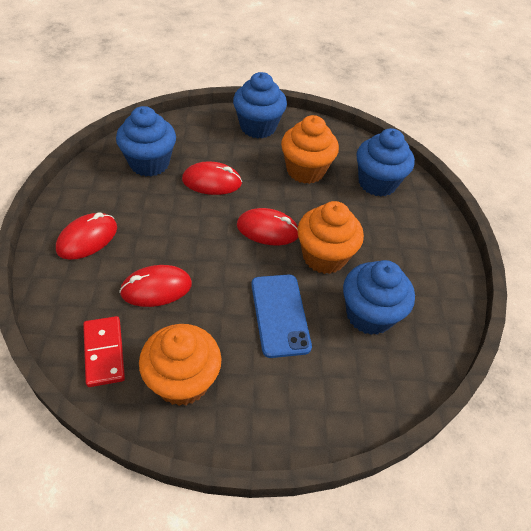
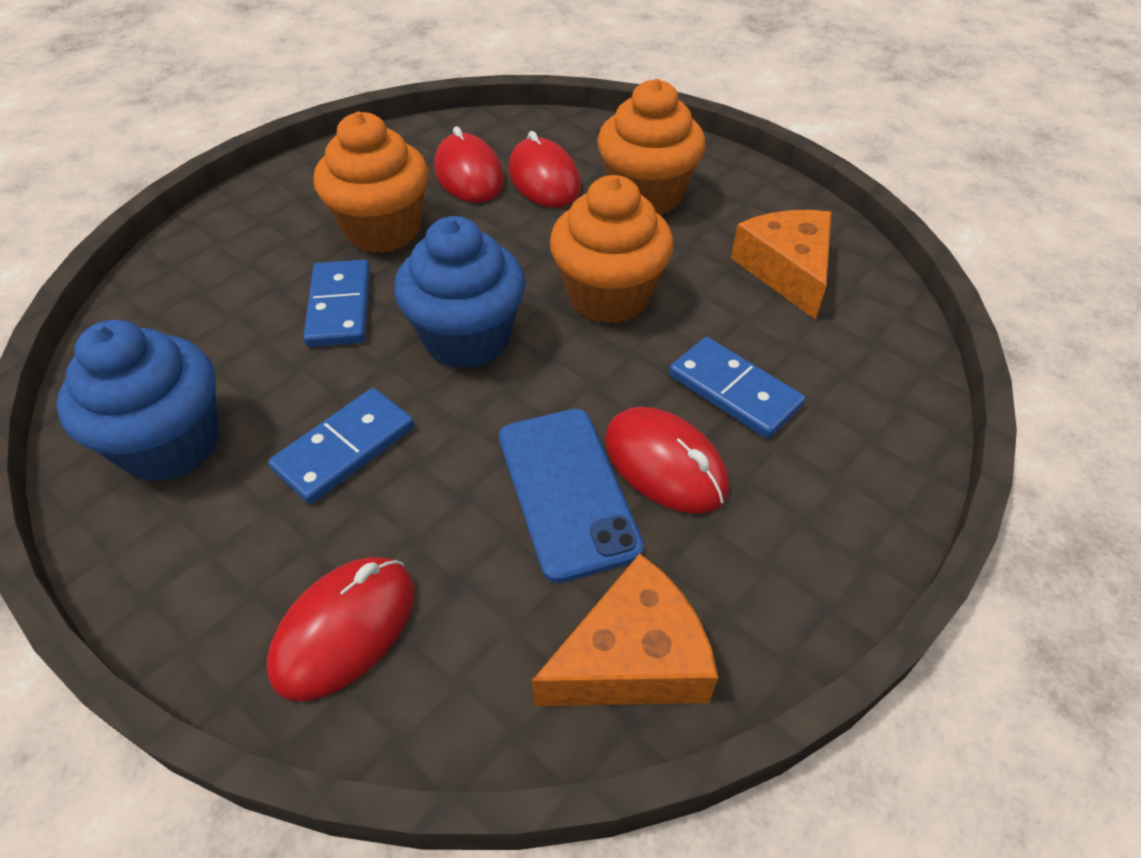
blue cupcake: 4 -> 2
blue domino: 0 -> 3
orange cheese: 0 -> 2
red domino: 1 -> 0

